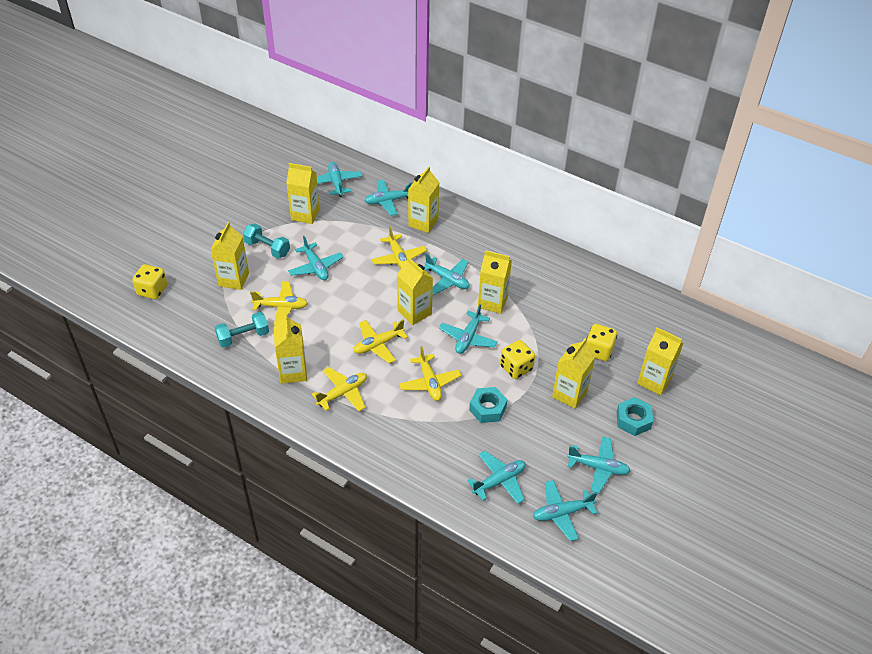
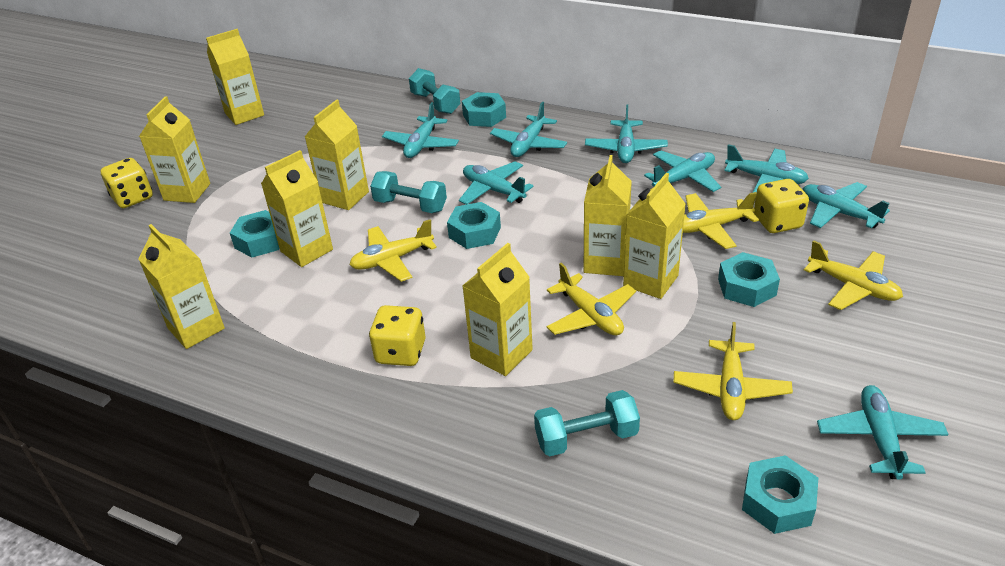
turquoise dumbbell: 2 -> 3
turquoise nut: 2 -> 5

